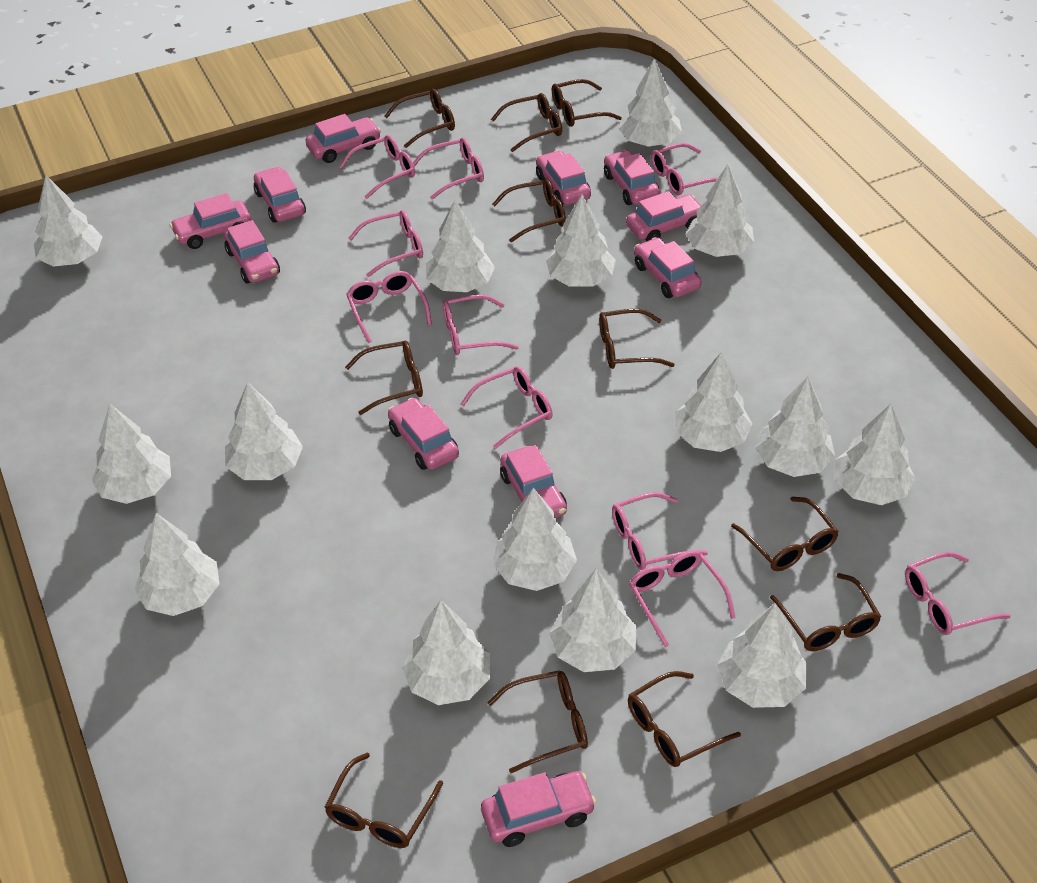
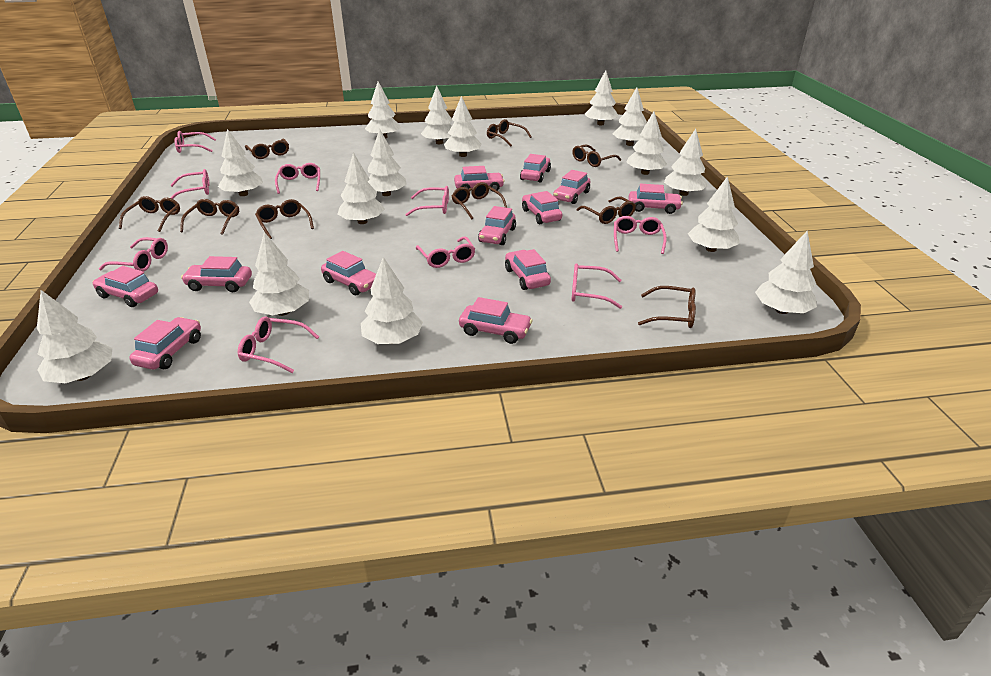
brown glasses: 11 -> 9
pink car: 11 -> 12
pink glasses: 10 -> 9

